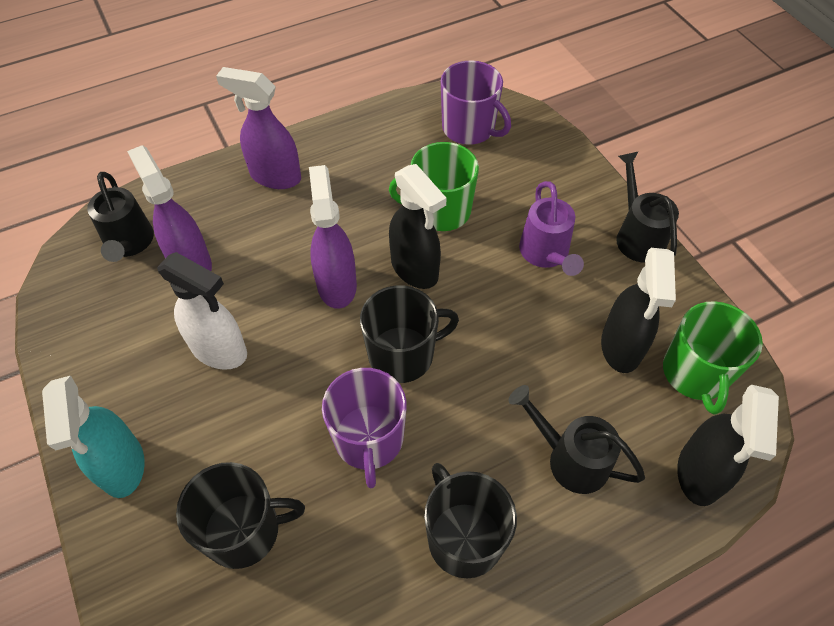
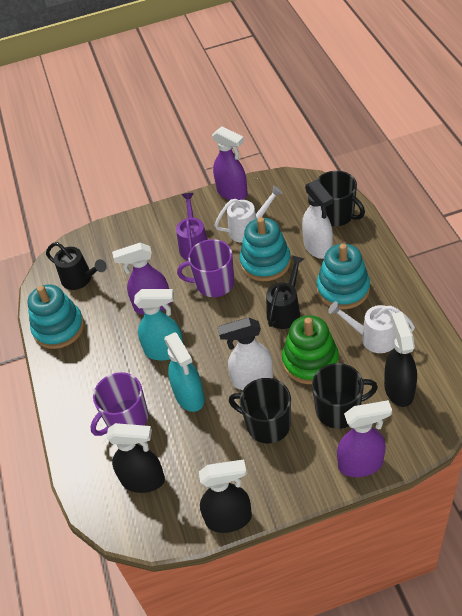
black watering can: 3 -> 2
green mug: 2 -> 0
green stacking toy: 0 -> 1
turquoise spray bottle: 1 -> 2
turquoise stacking toy: 0 -> 3
white spray bottle: 1 -> 2
white watering can: 0 -> 2

